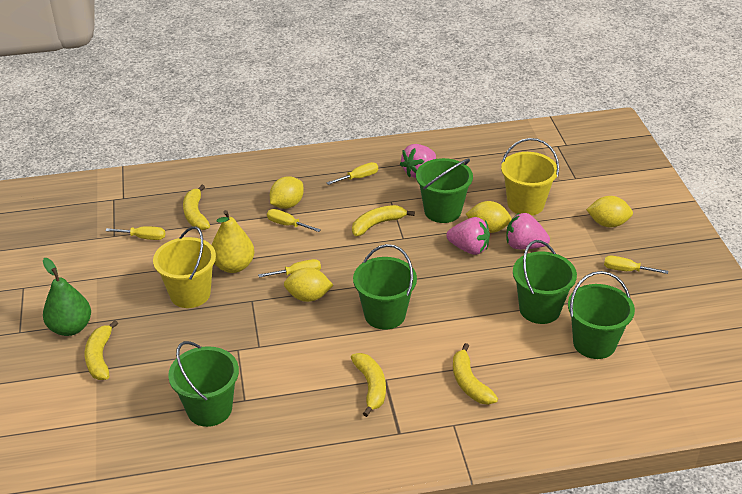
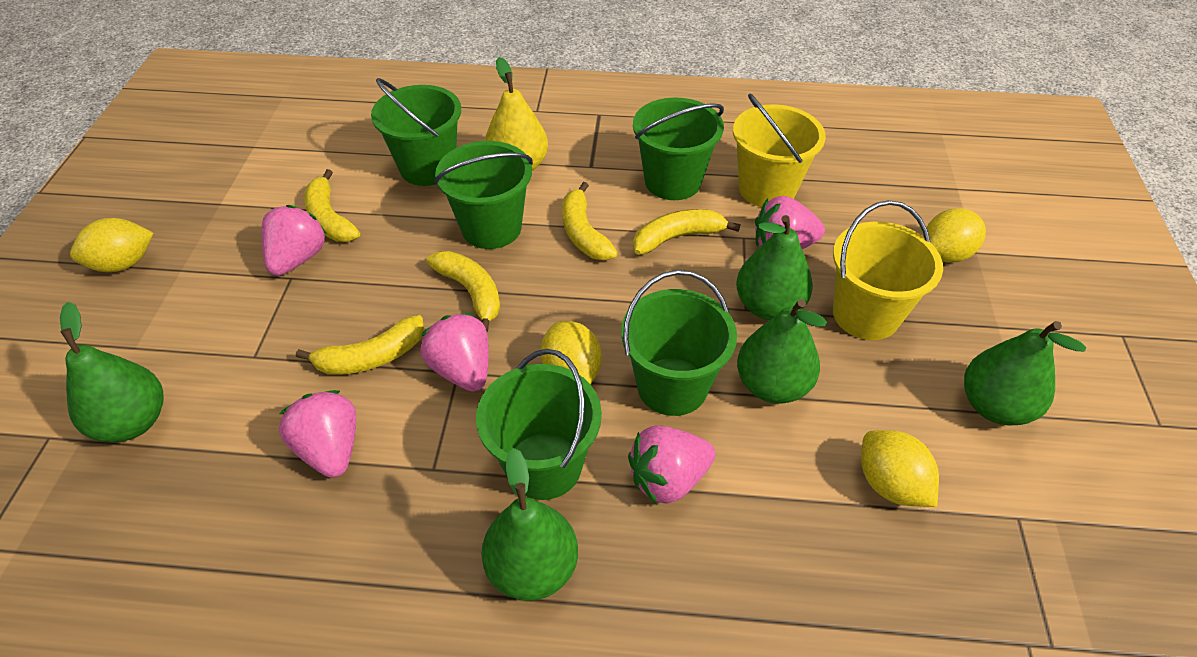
green pear: 1 -> 5
pink strawberry: 3 -> 5
yellow screwdriver: 5 -> 0

